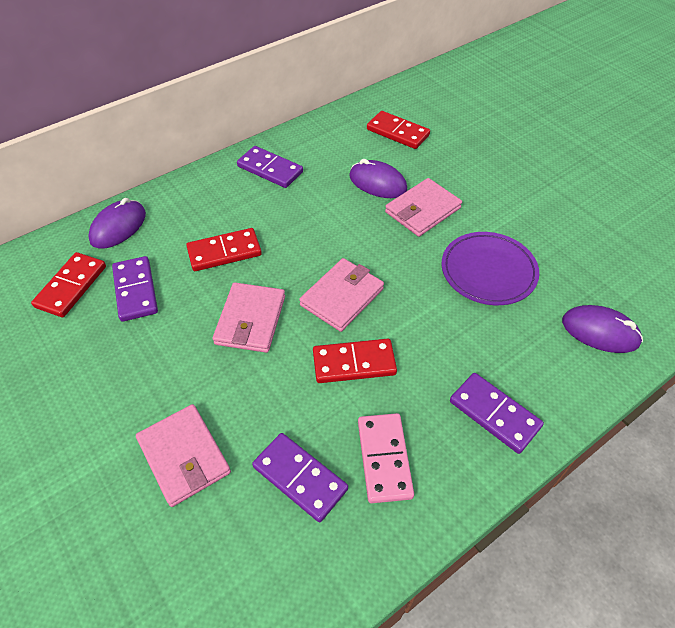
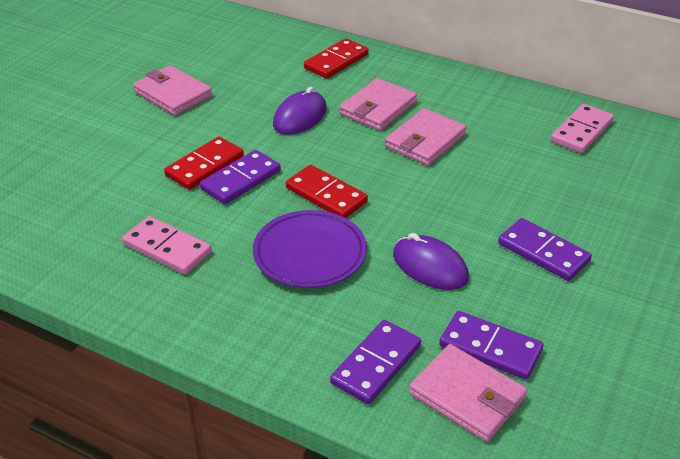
pink domino: 1 -> 2
purple mouse: 3 -> 2
red domino: 4 -> 3

